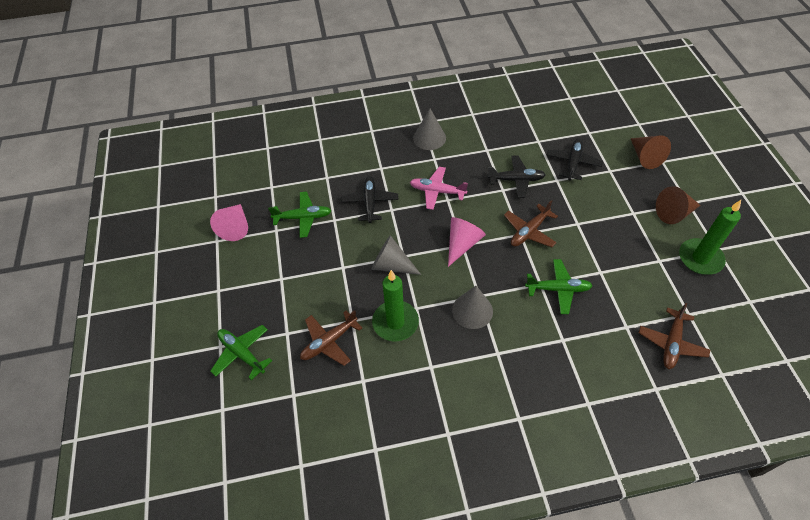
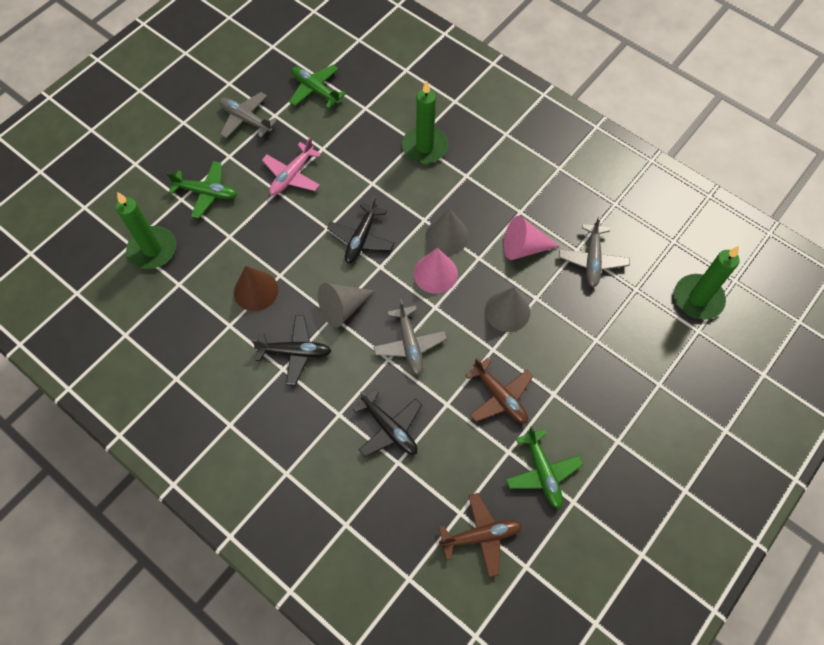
brown cone: 2 -> 1
brown plane: 3 -> 2
green candle: 2 -> 3
grey plane: 0 -> 3

